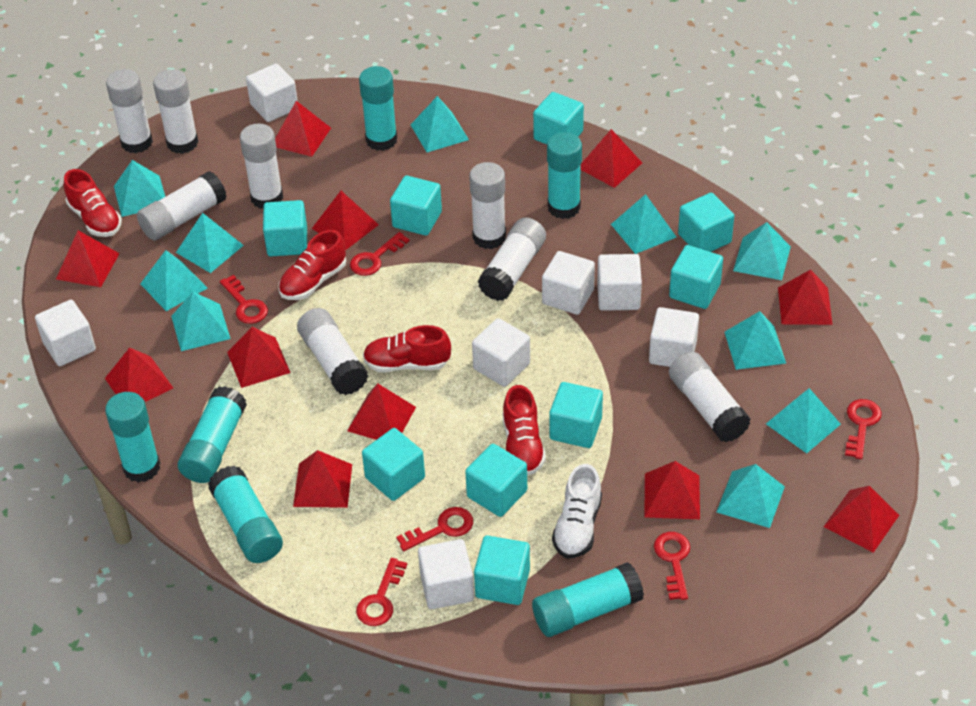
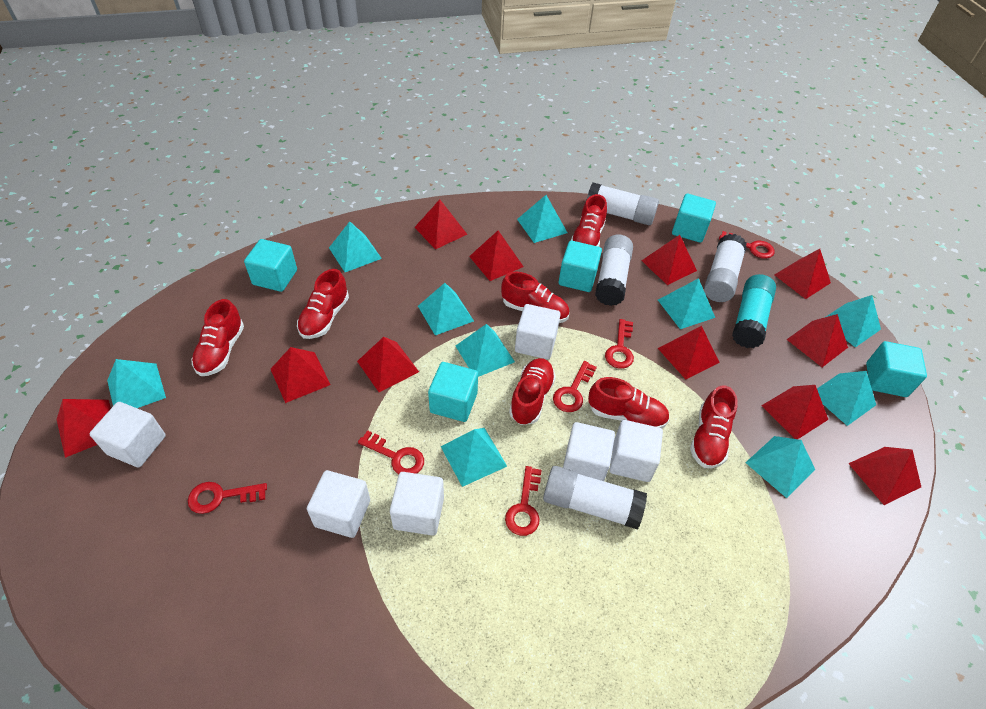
red shoe: 4 -> 7
turquoise cube: 9 -> 5
turquoise glue stick: 6 -> 1
white cube: 7 -> 6
white glue stick: 8 -> 4
white shoe: 1 -> 0

